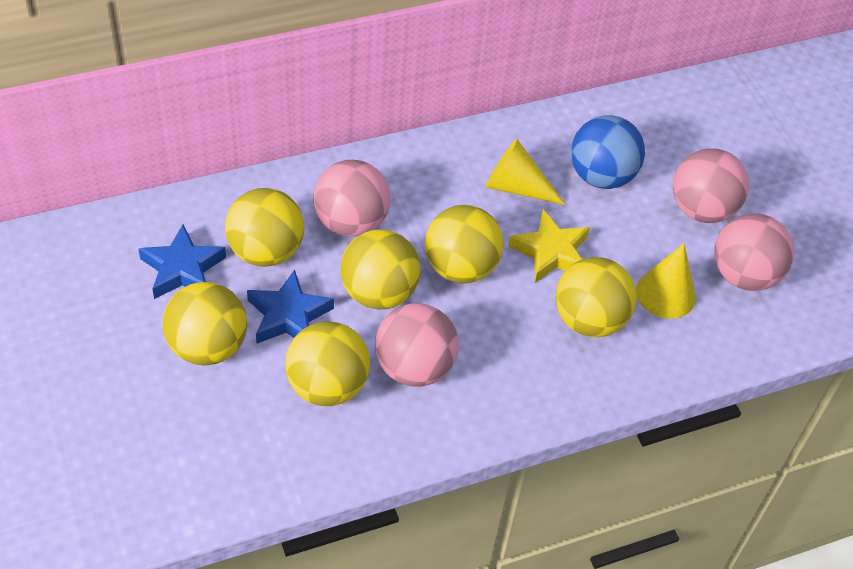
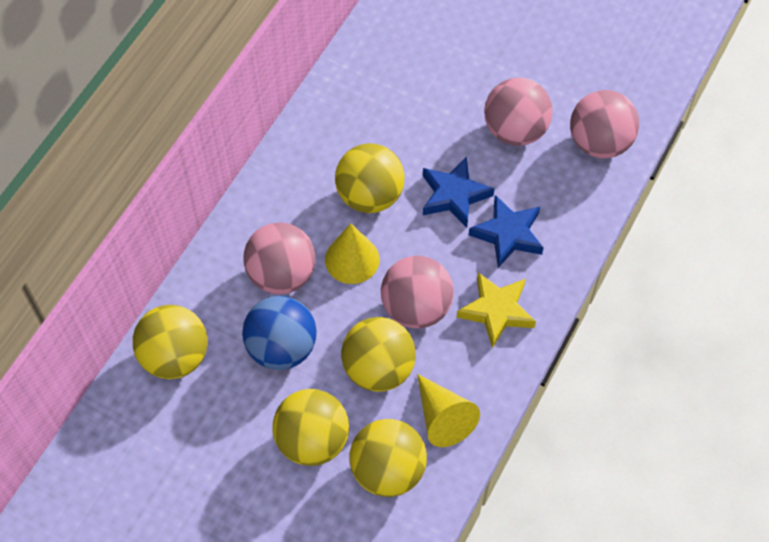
yellow ball: 6 -> 5

